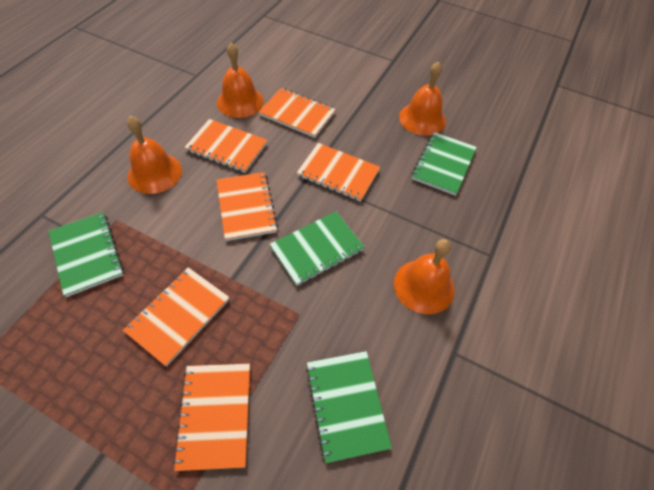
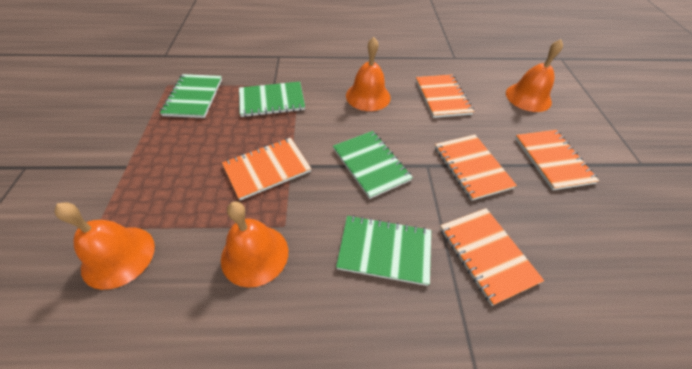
orange notebook: 6 -> 5

